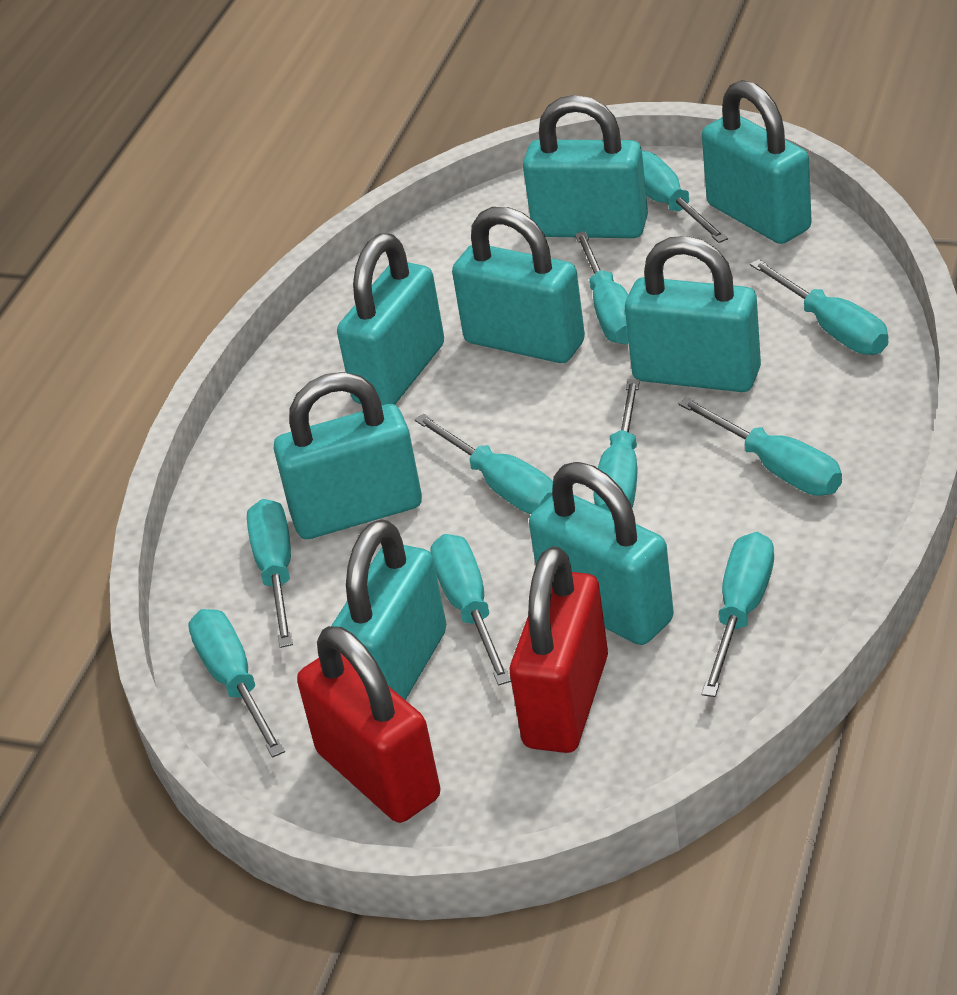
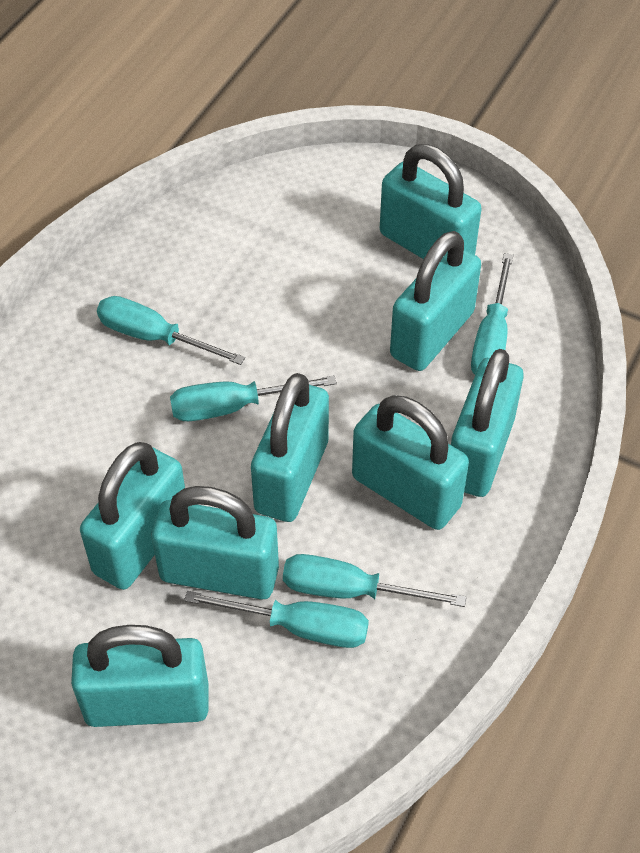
red padlock: 2 -> 0
turquoise screwdriver: 10 -> 5

